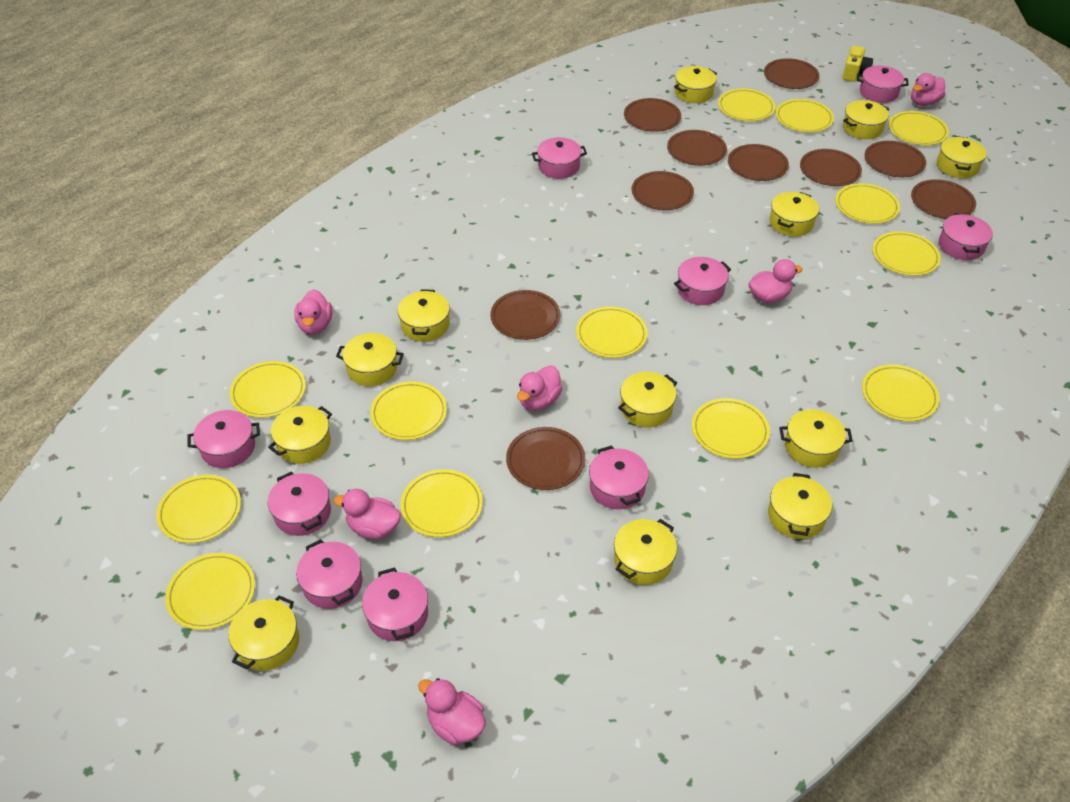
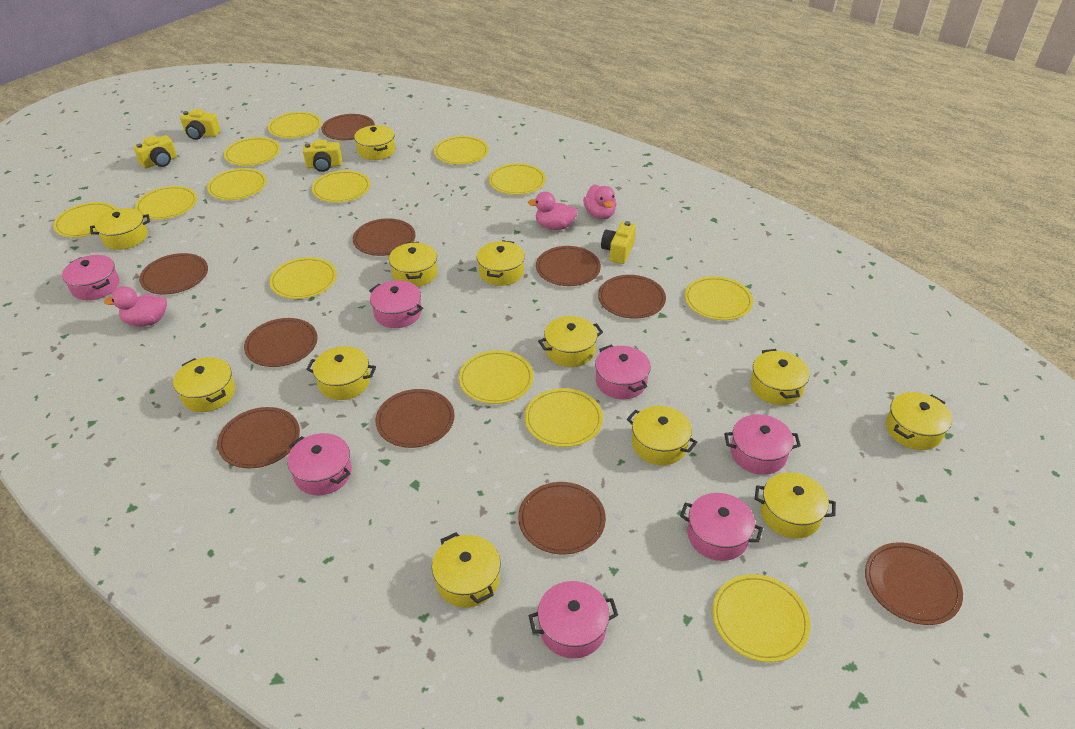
pink duck: 6 -> 3
pink pot: 9 -> 7
yellow camera: 1 -> 4

